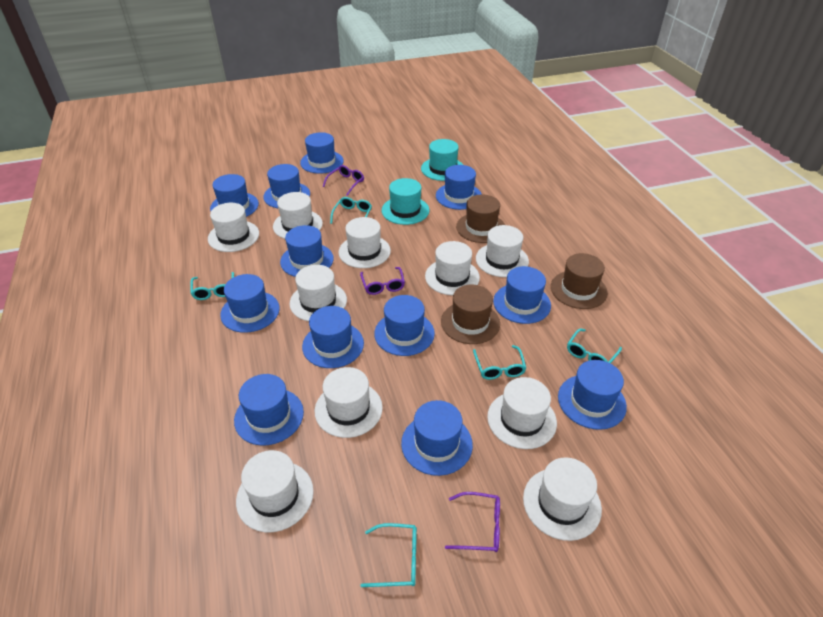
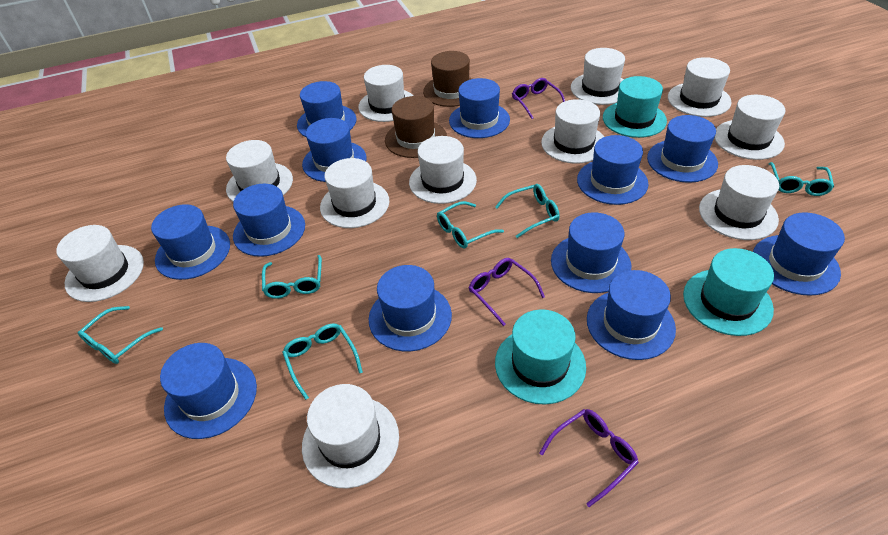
brown hat: 3 -> 2
turquoise glasses: 5 -> 6
turquoise hat: 2 -> 3
white hat: 10 -> 11

